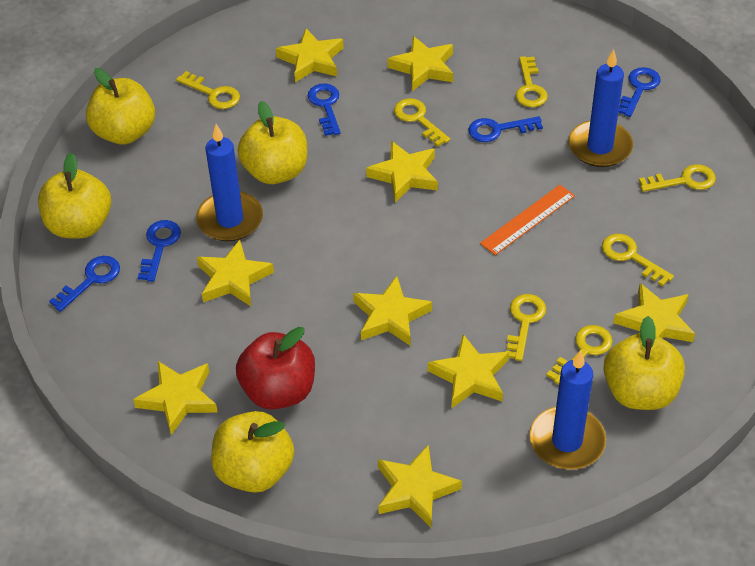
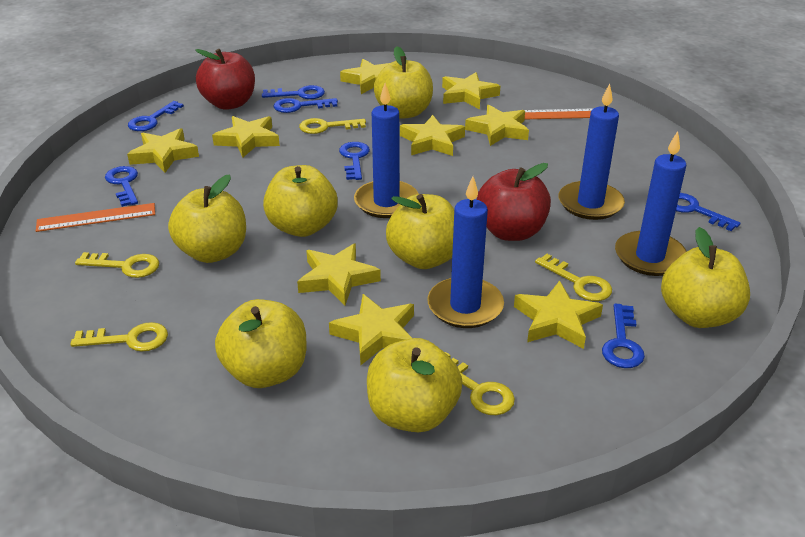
blue candle: 3 -> 4
blue key: 5 -> 7
orange ruler: 1 -> 2
red apple: 1 -> 2
yellow apple: 5 -> 7
yellow key: 7 -> 5

